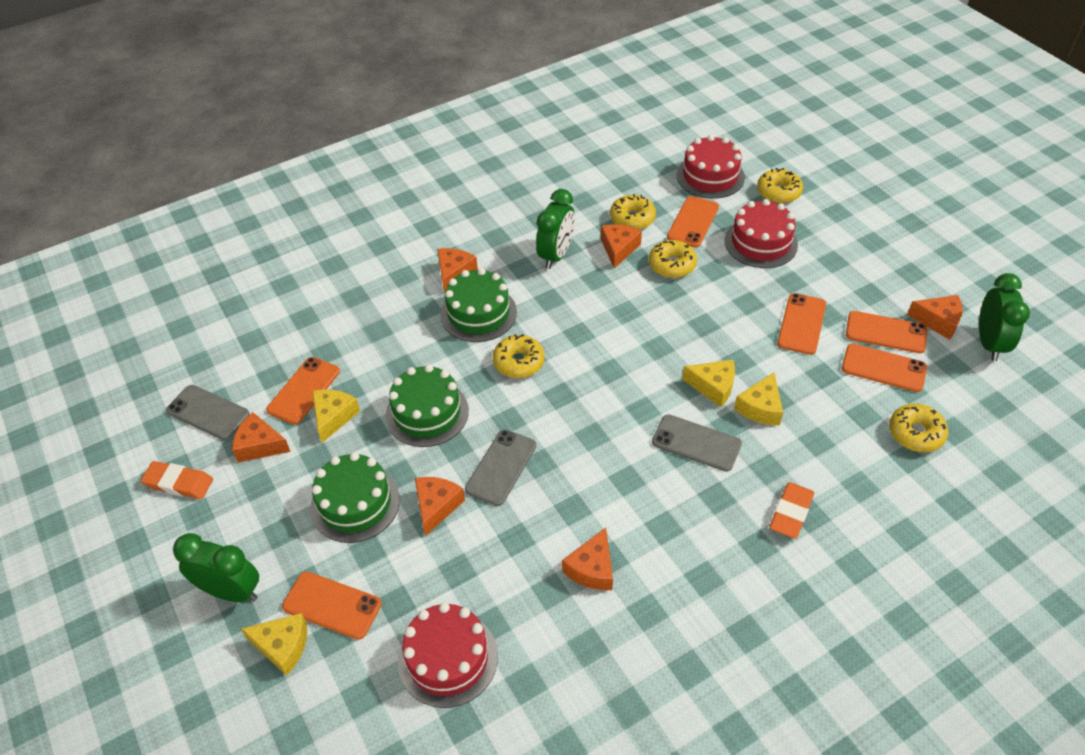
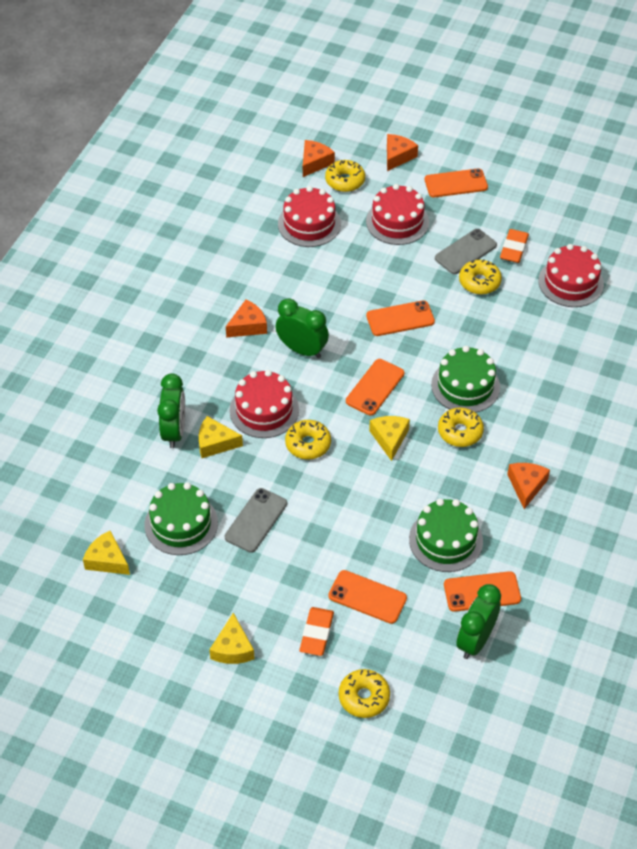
grey phone: 3 -> 2
orange cheese: 6 -> 4
orange phone: 6 -> 5
red cake: 3 -> 4

